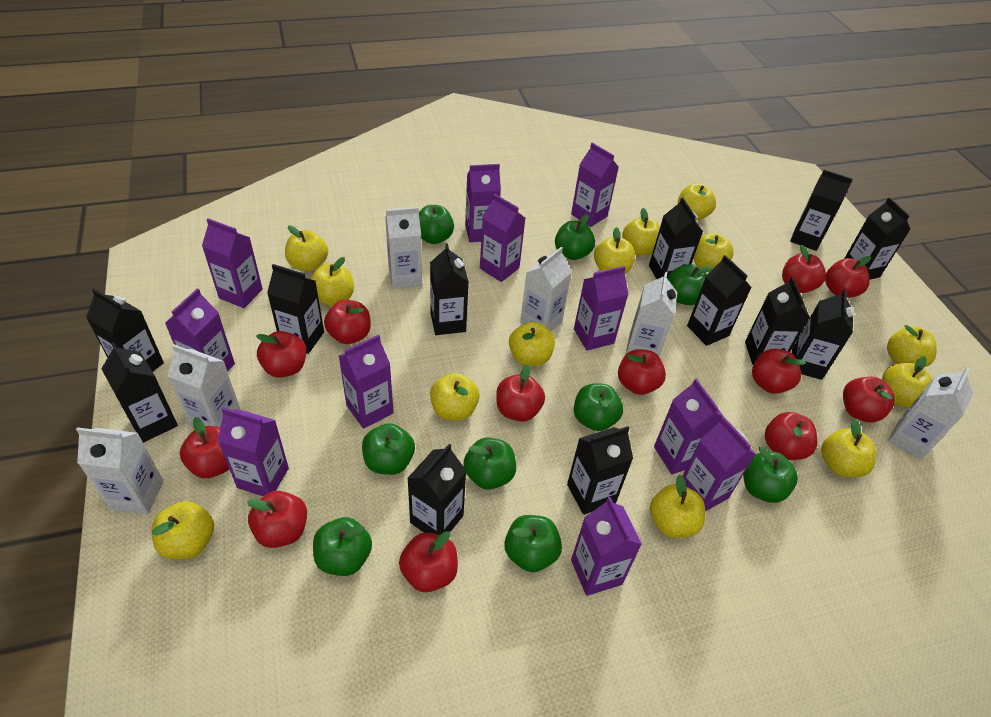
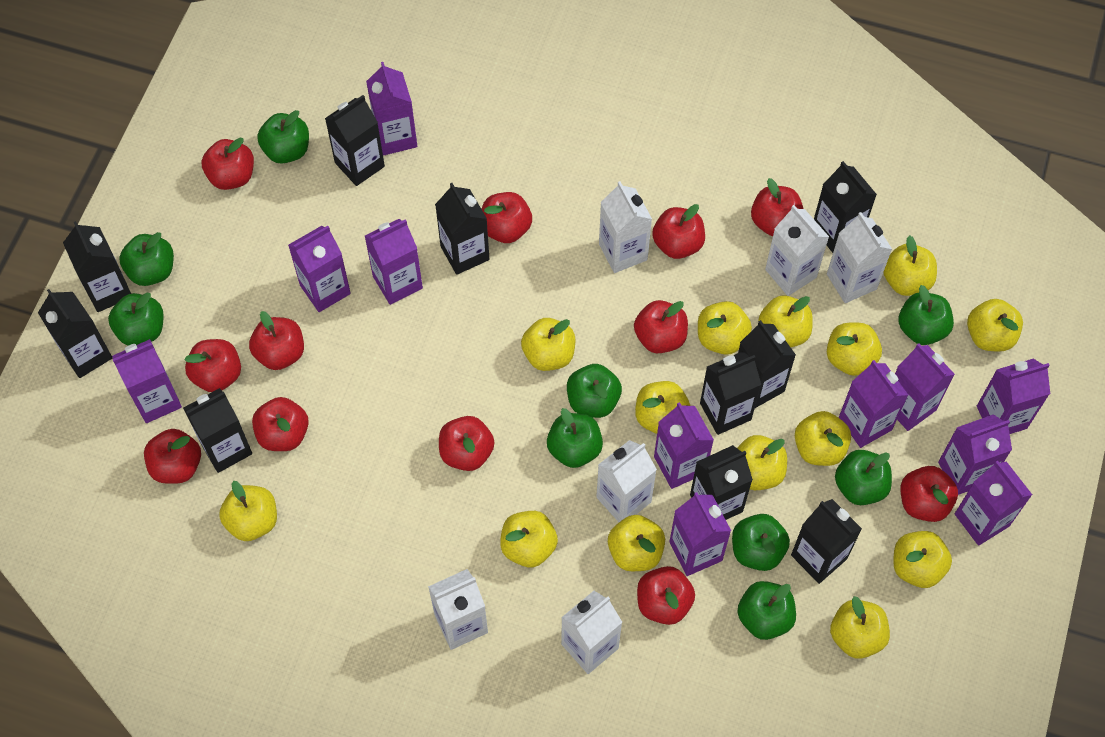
black carton: 12 -> 10
yellow apple: 13 -> 14

